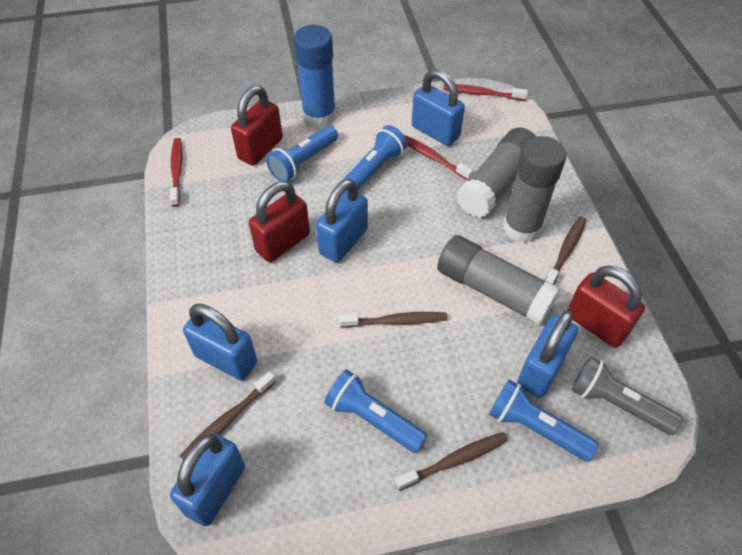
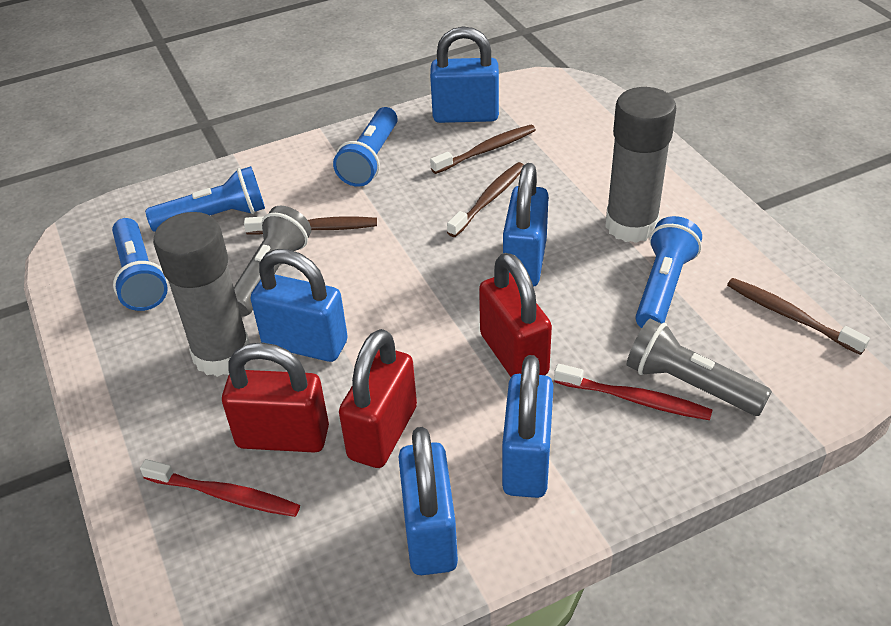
blue glue stick: 1 -> 0
grey flashlight: 1 -> 2
grey glue stick: 3 -> 2
red toothbrush: 3 -> 2

